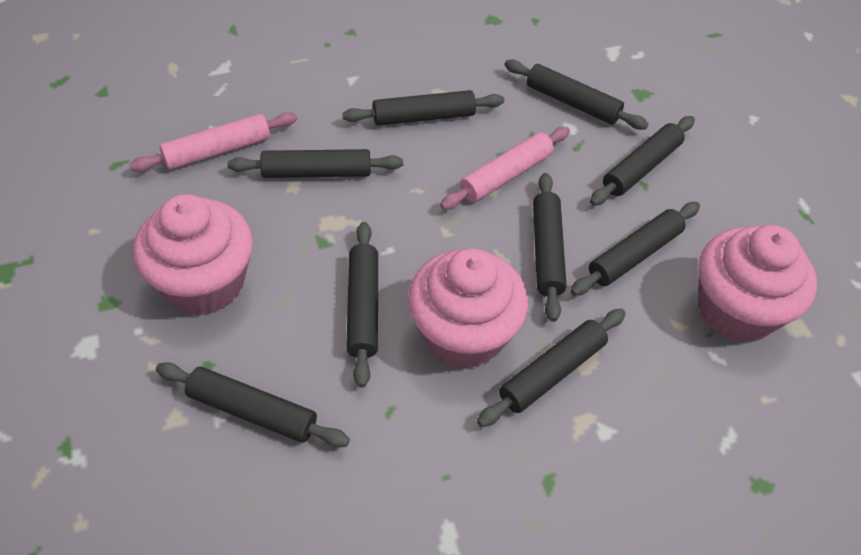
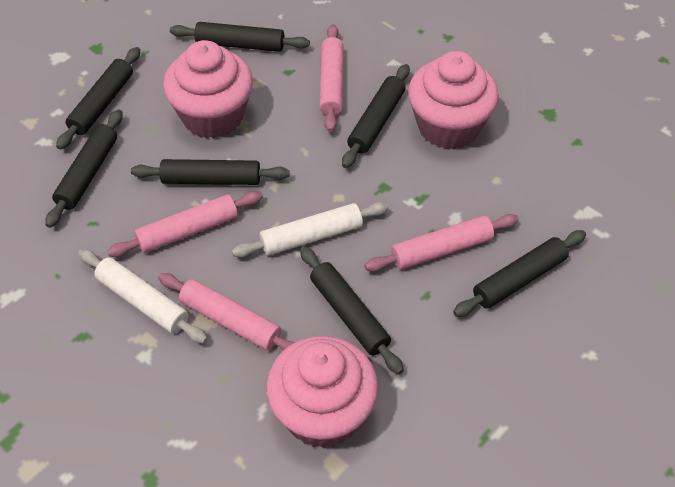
black rolling pin: 9 -> 7
pink rolling pin: 2 -> 4
white rolling pin: 0 -> 2

